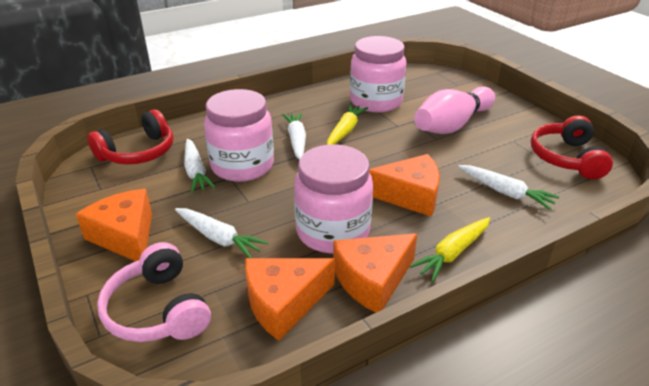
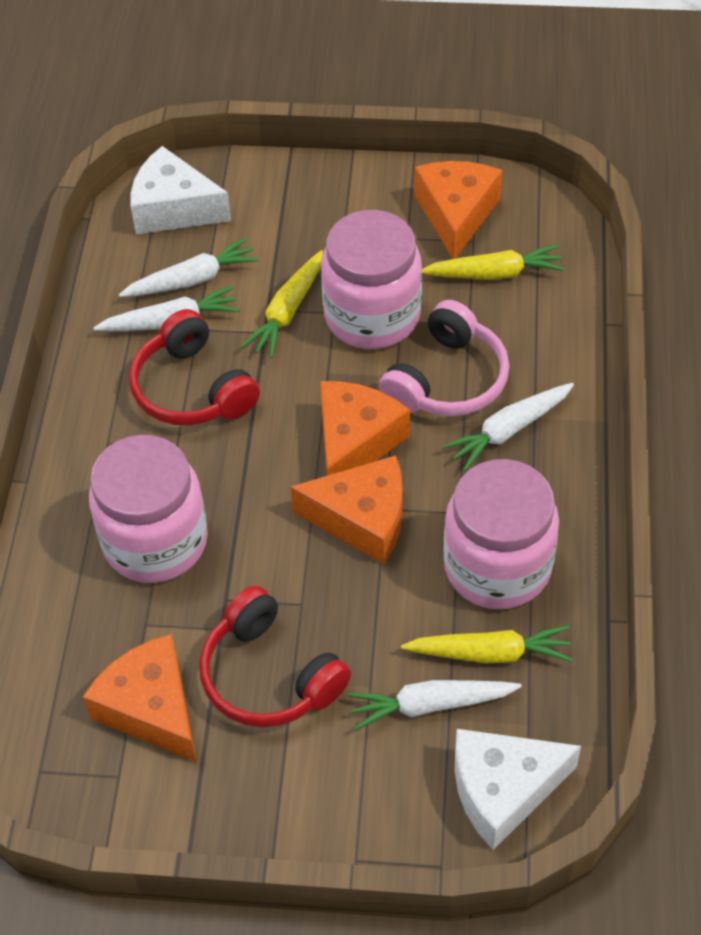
pink bowling pin: 1 -> 0
white cheese: 0 -> 2
yellow carrot: 2 -> 3

